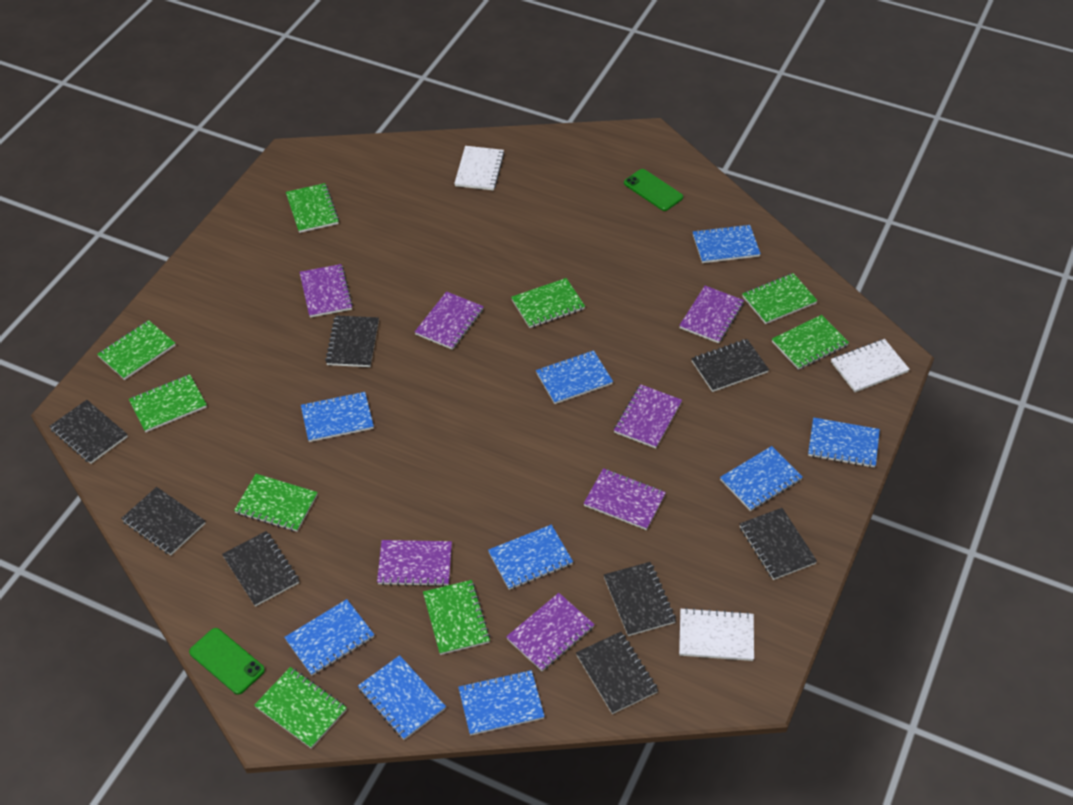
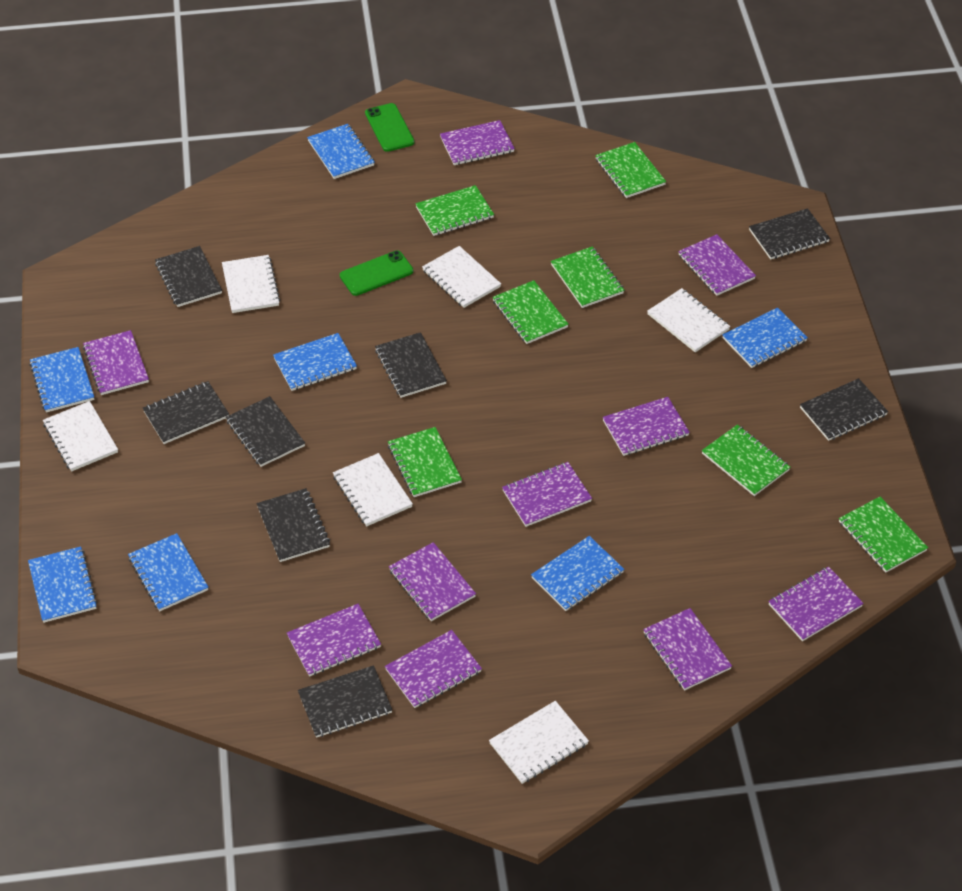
blue notebook: 9 -> 7
green notebook: 9 -> 7
purple notebook: 7 -> 10
white notebook: 3 -> 6

